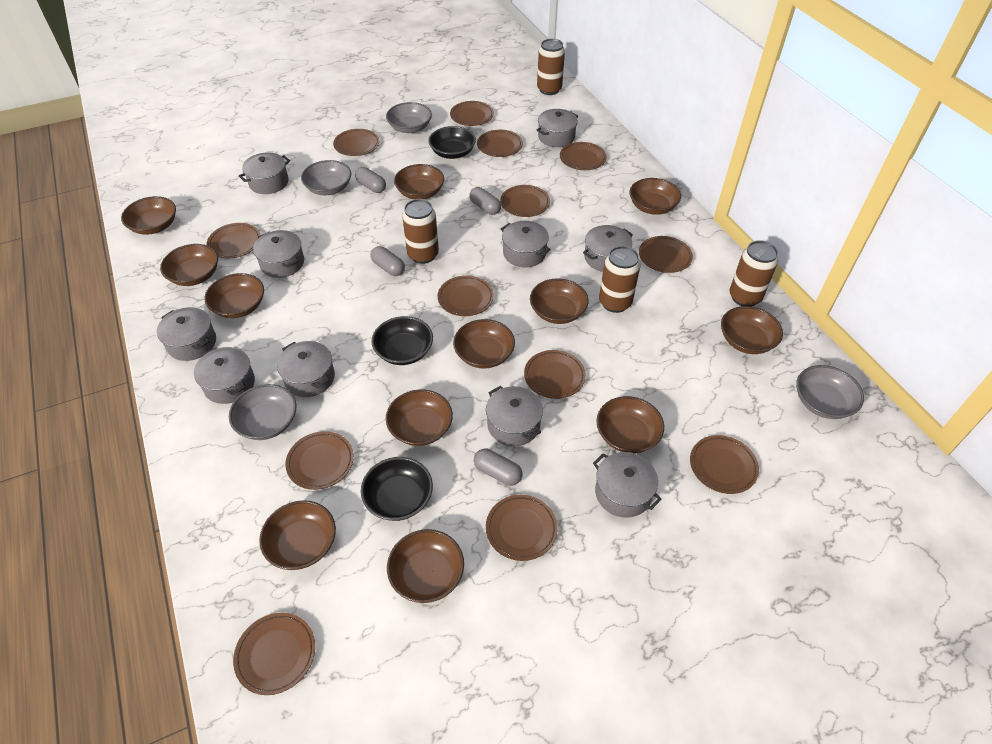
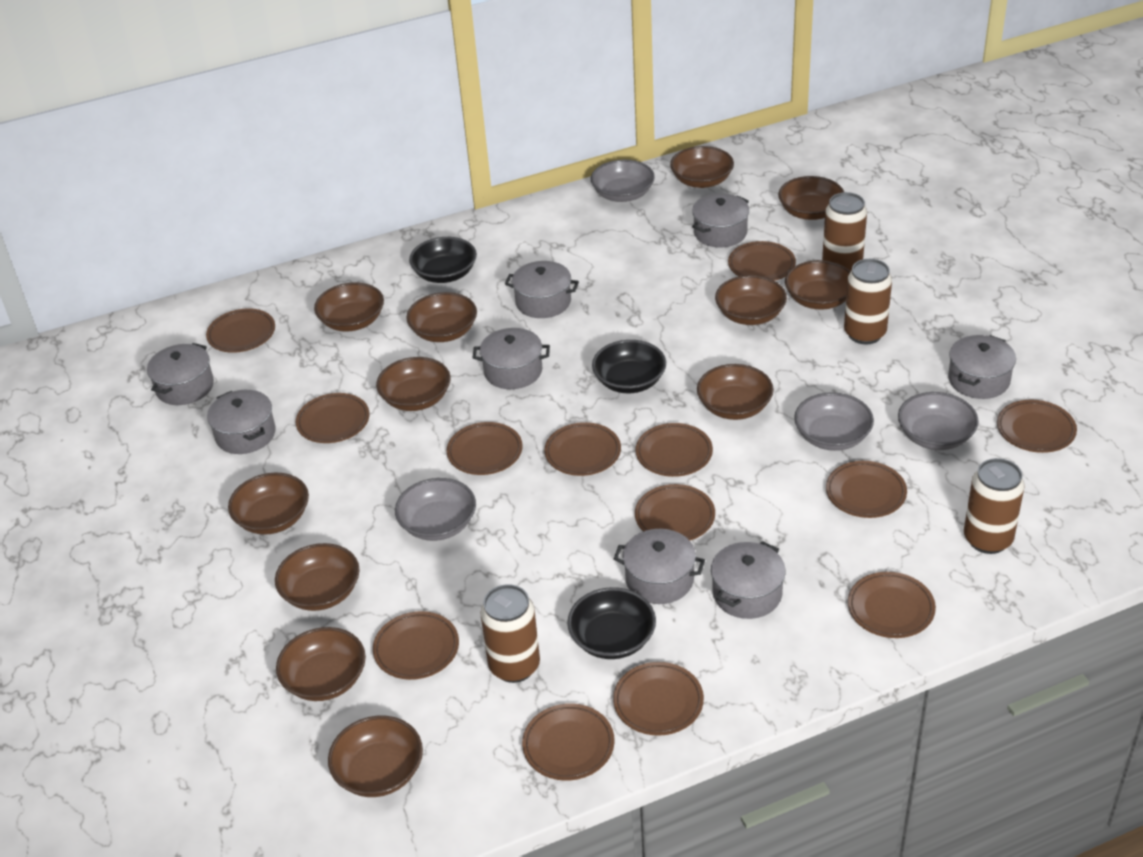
grey capsule: 4 -> 0
grey pot: 10 -> 8

